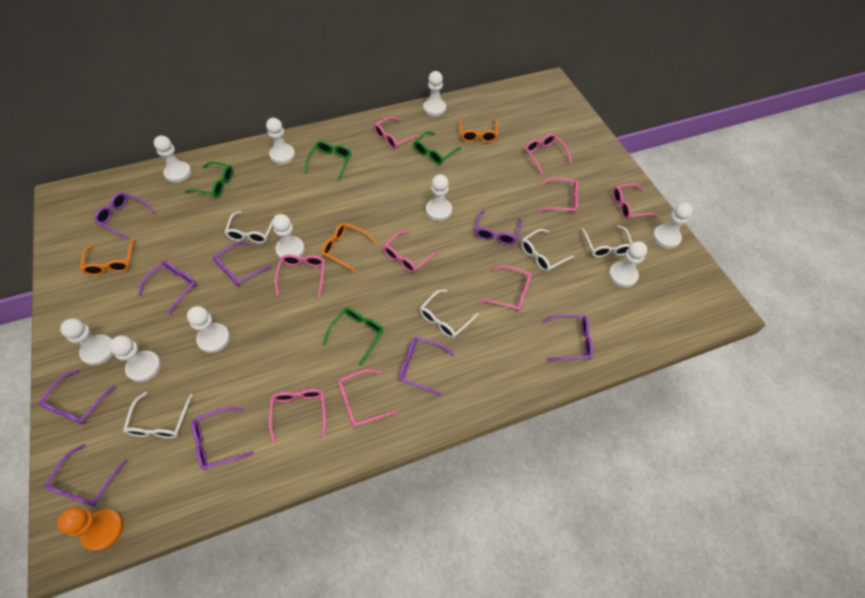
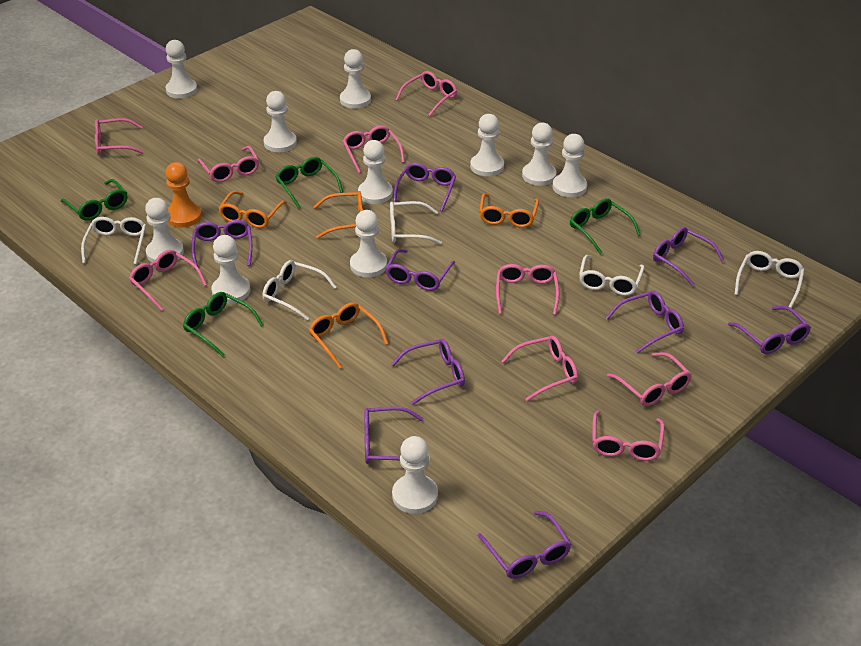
orange glasses: 3 -> 4
white pawn: 10 -> 11

